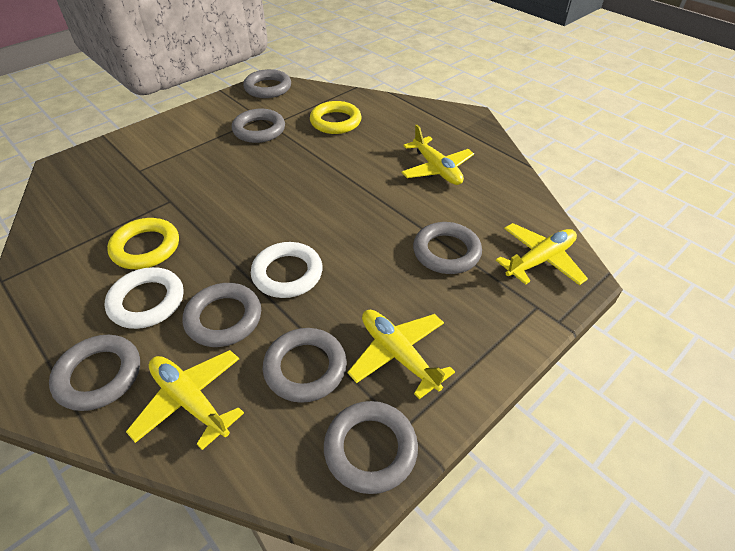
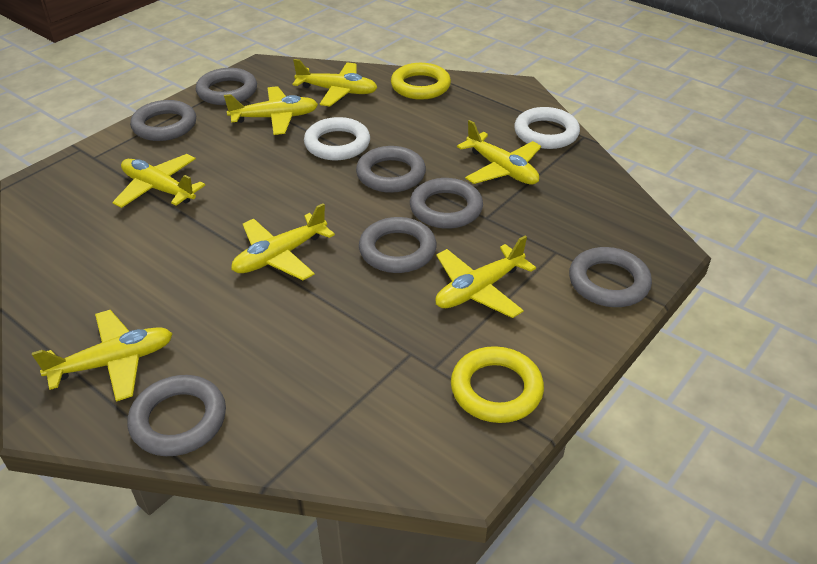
yellow plane: 4 -> 7

